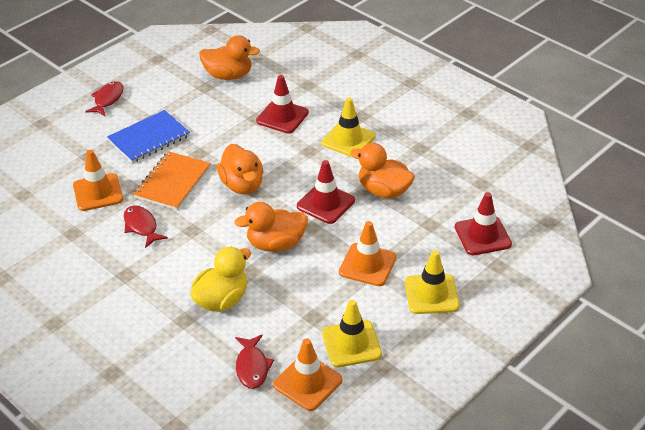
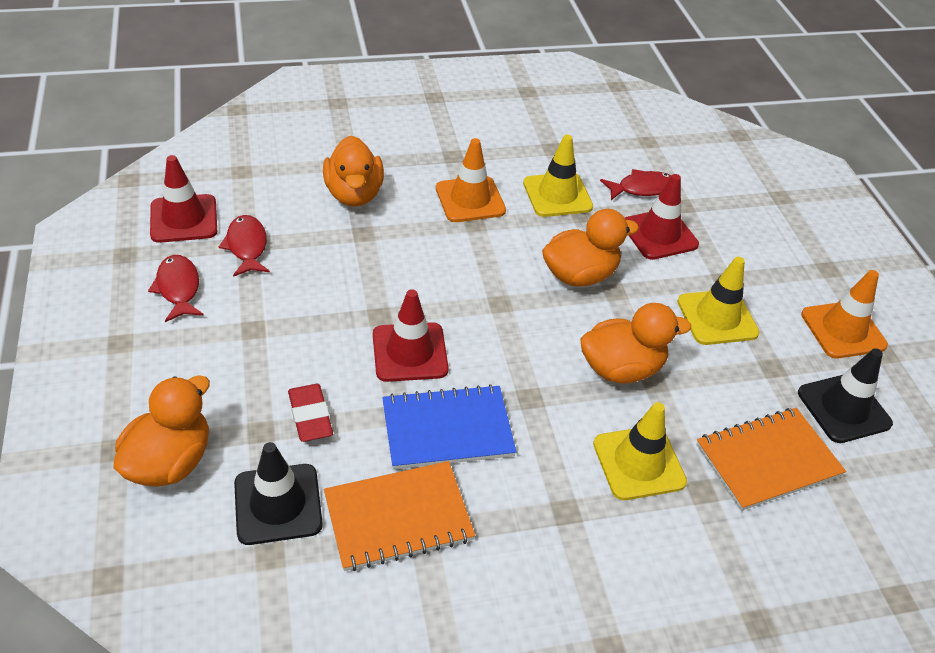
black traffic cone: 0 -> 2
orange notebook: 1 -> 2
orange traffic cone: 3 -> 2
red eraser: 0 -> 1
yellow duck: 1 -> 0

